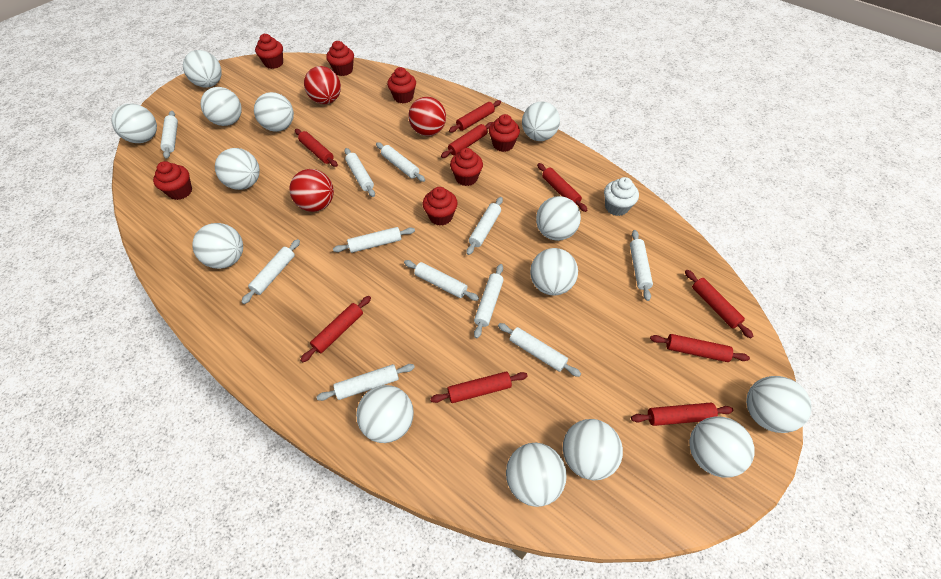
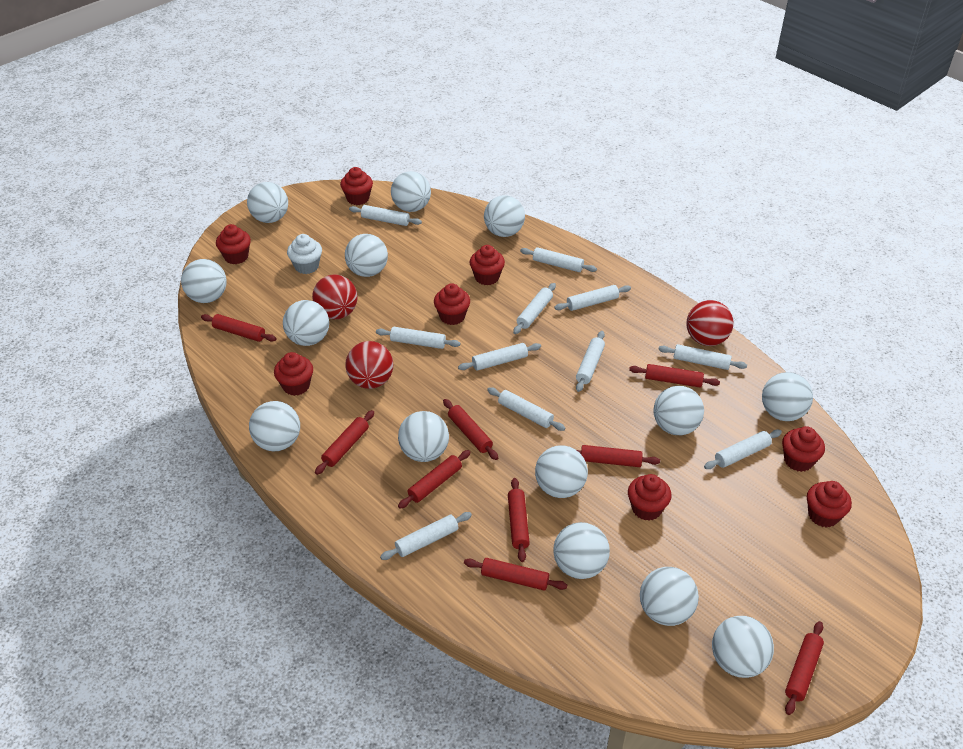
red cupcake: 7 -> 8

